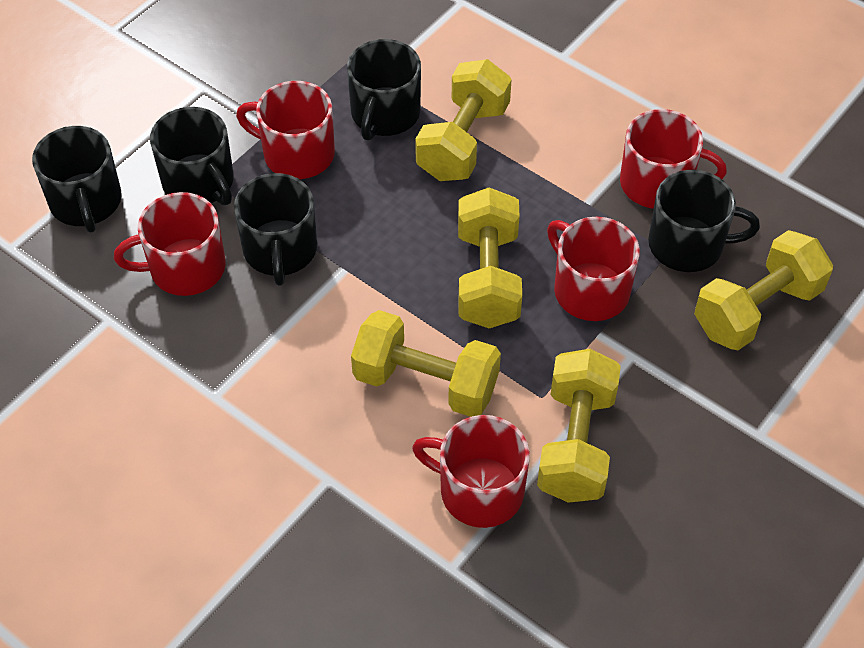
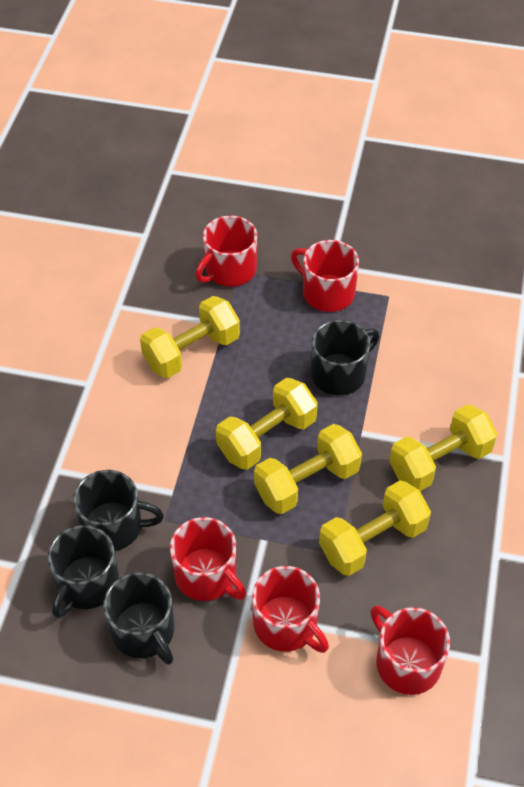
black mug: 5 -> 4

